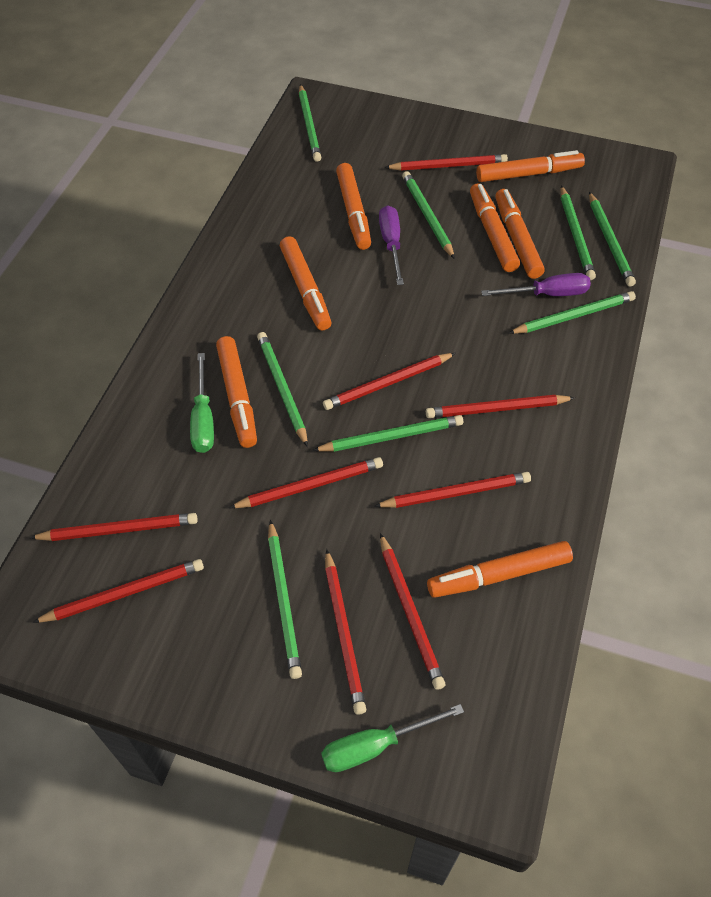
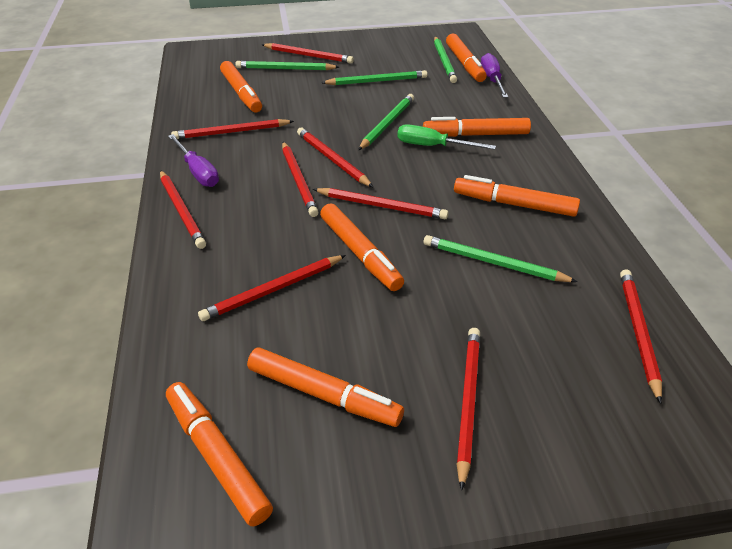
green pencil: 8 -> 5
green screwdriver: 2 -> 1

